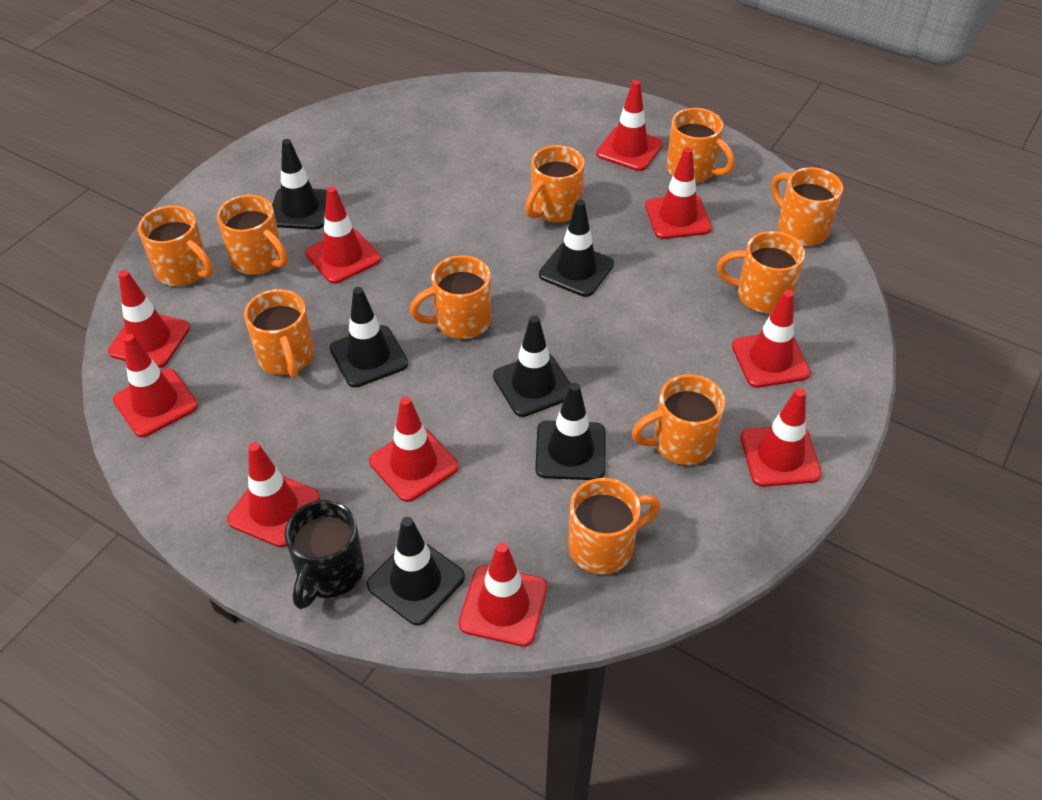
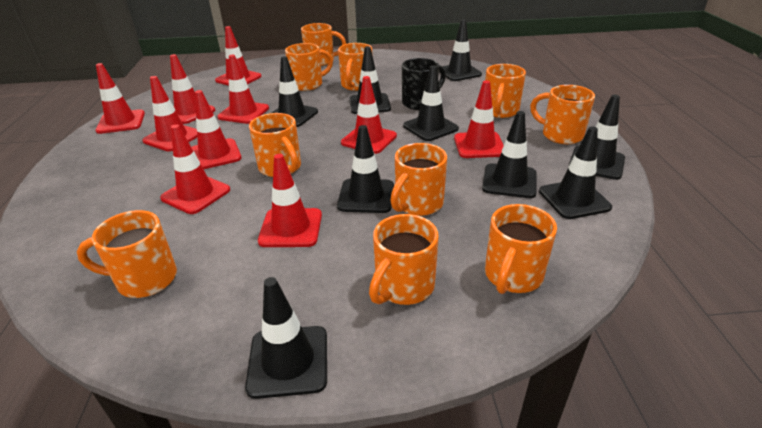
black traffic cone: 6 -> 9

